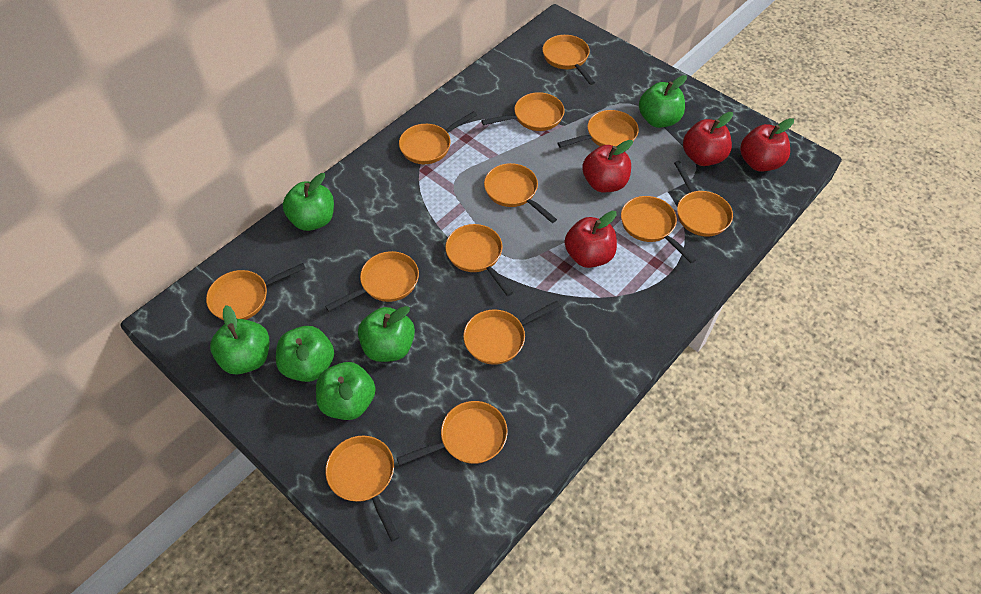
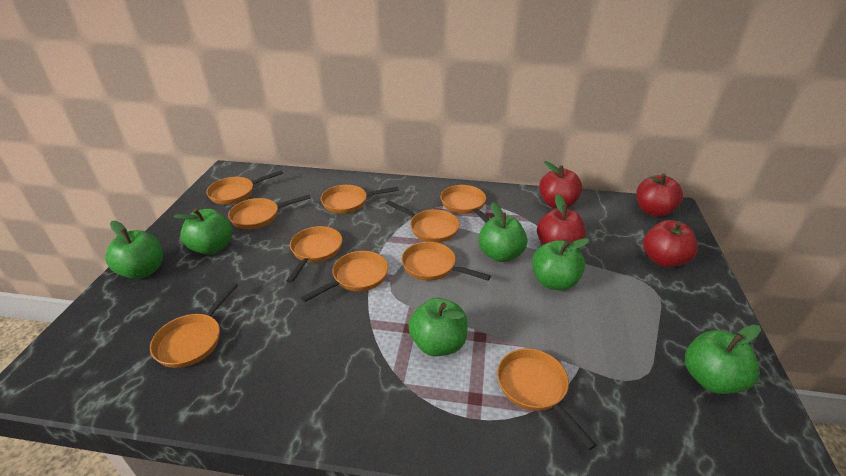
orange pan: 13 -> 10

